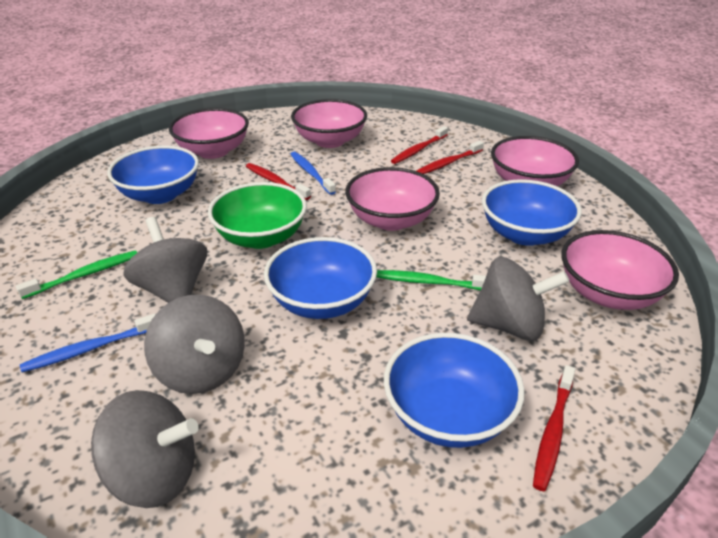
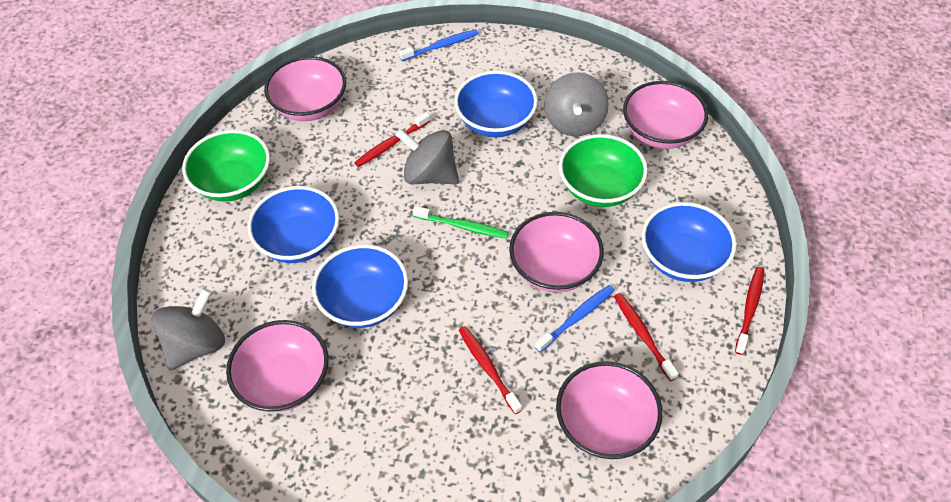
green bowl: 1 -> 2
green toothbrush: 2 -> 1
grey spinning top: 4 -> 3

